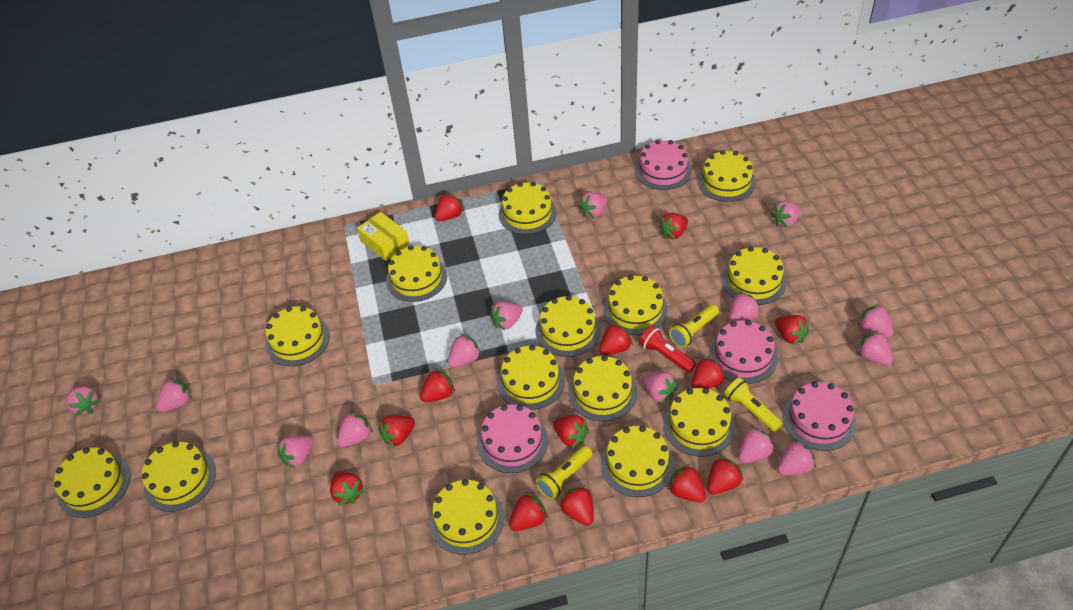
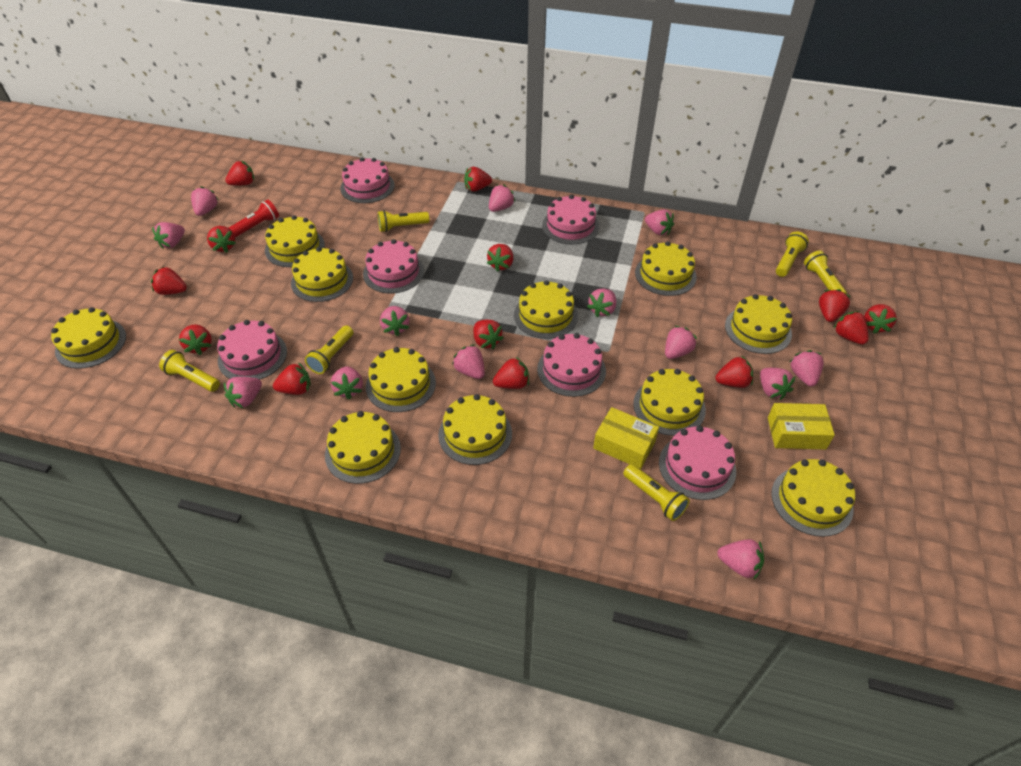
pink cake: 4 -> 6
pink strawberry: 14 -> 13
yellow box: 1 -> 2
yellow cake: 14 -> 11
yellow flashlight: 3 -> 6

